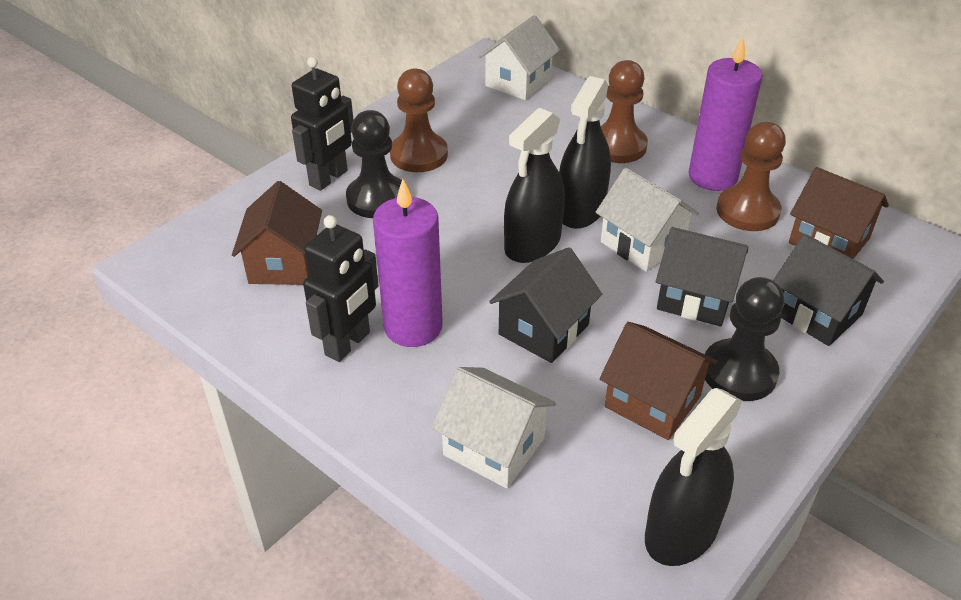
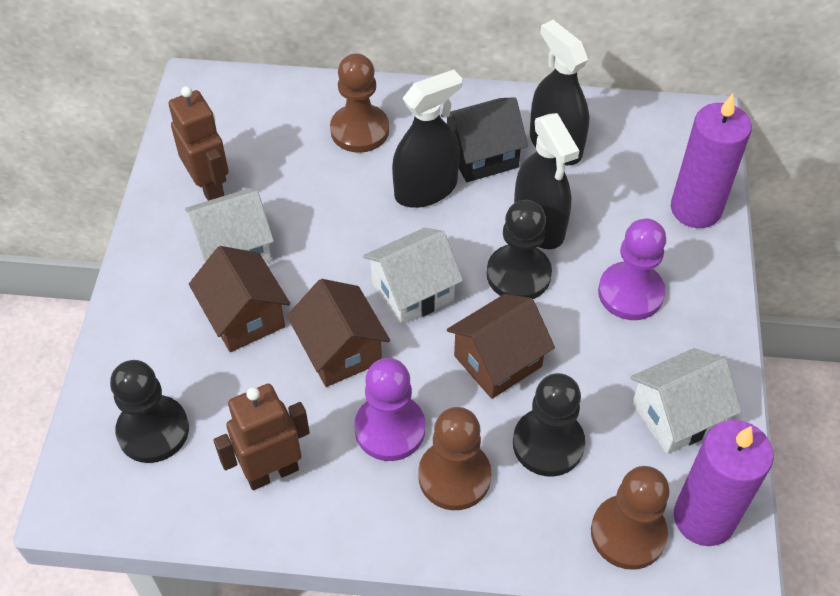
black house: 3 -> 1
black pawn: 2 -> 3
black robot: 2 -> 0
brown robot: 0 -> 2
purple pawn: 0 -> 2

